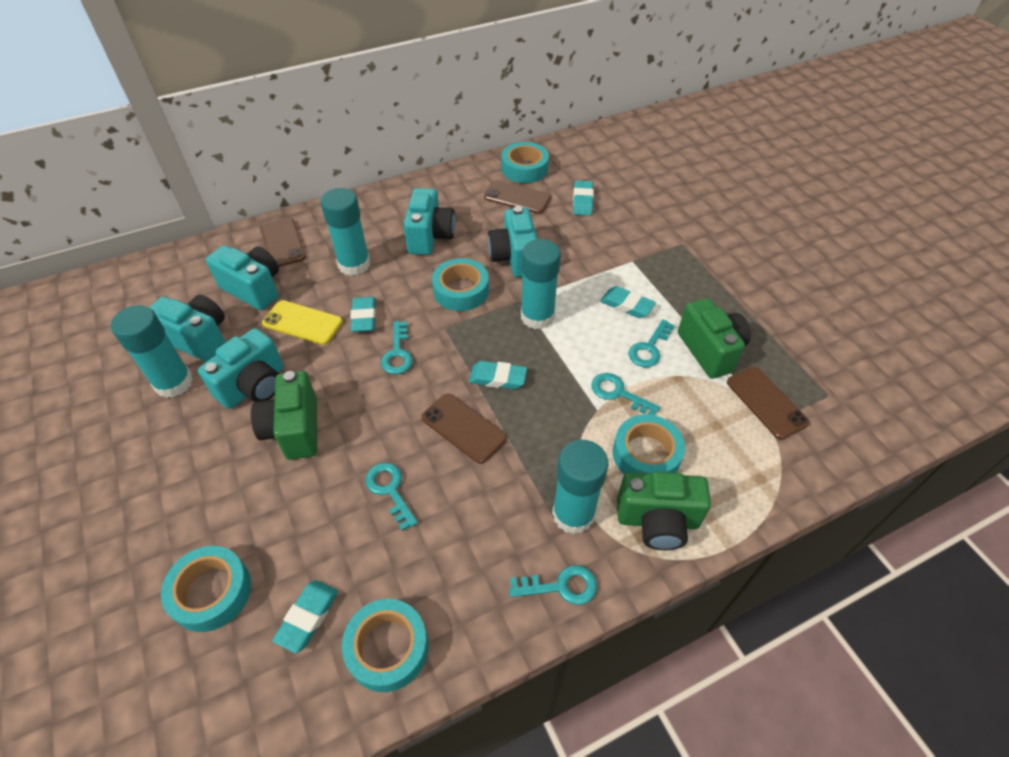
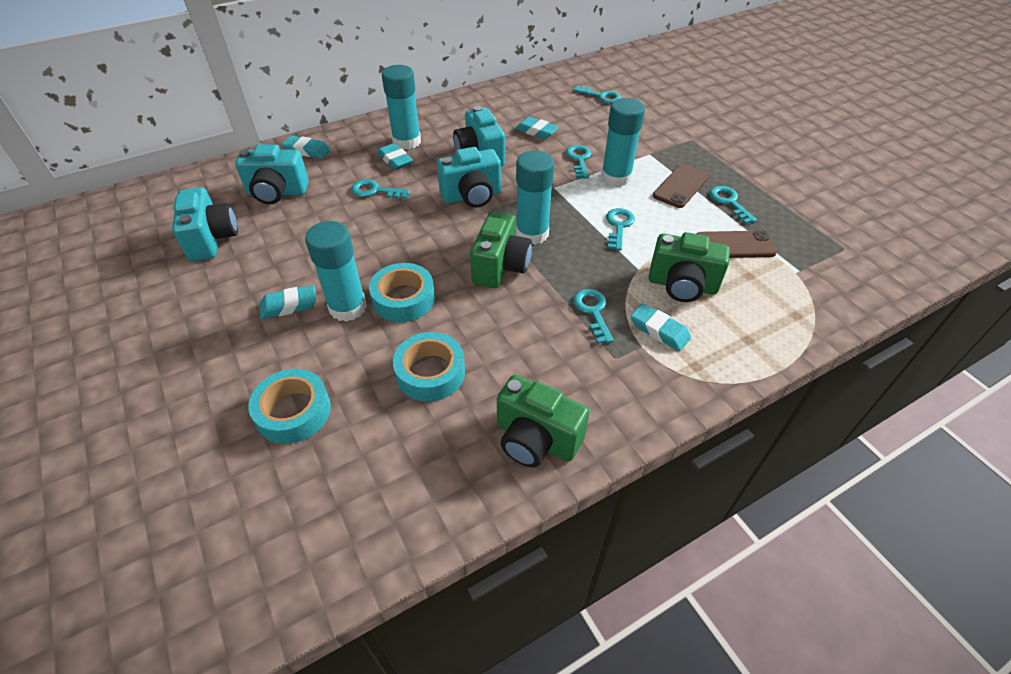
brown phone: 4 -> 2
turquoise camera: 5 -> 4
turquoise key: 5 -> 6
turquoise tape: 5 -> 3
yellow phone: 1 -> 0

